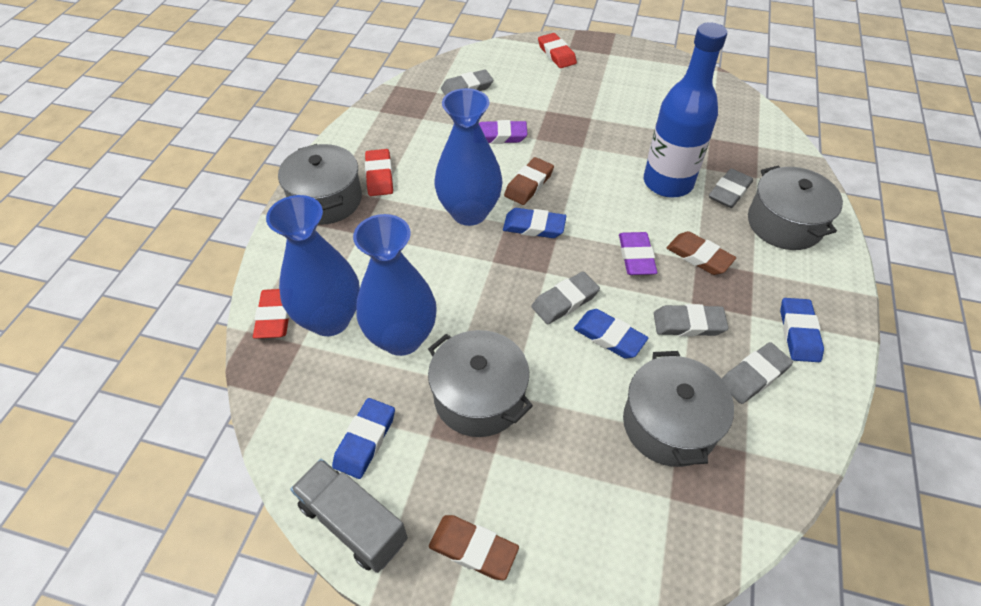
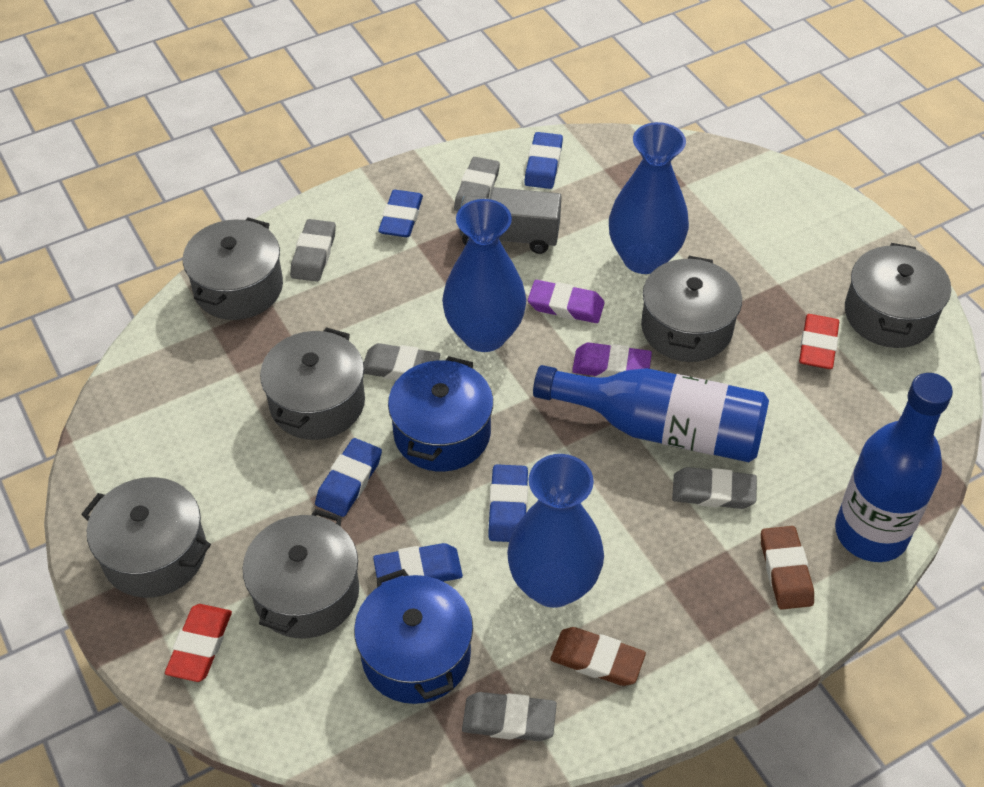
blue bottle: 1 -> 2
blue eraser: 4 -> 5
blue pot: 0 -> 2
brown eraser: 3 -> 2
grey pot: 4 -> 6
red eraser: 3 -> 2

